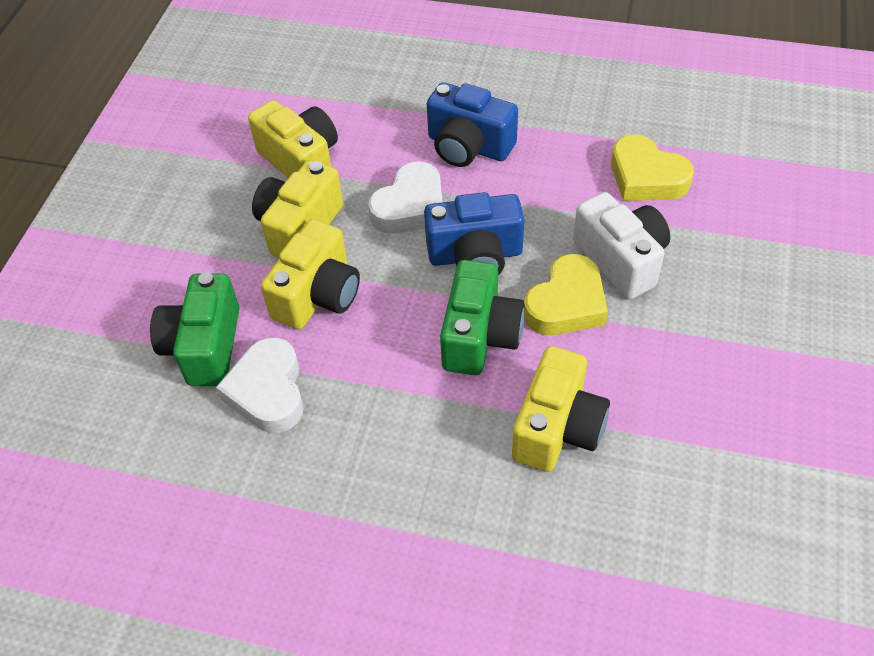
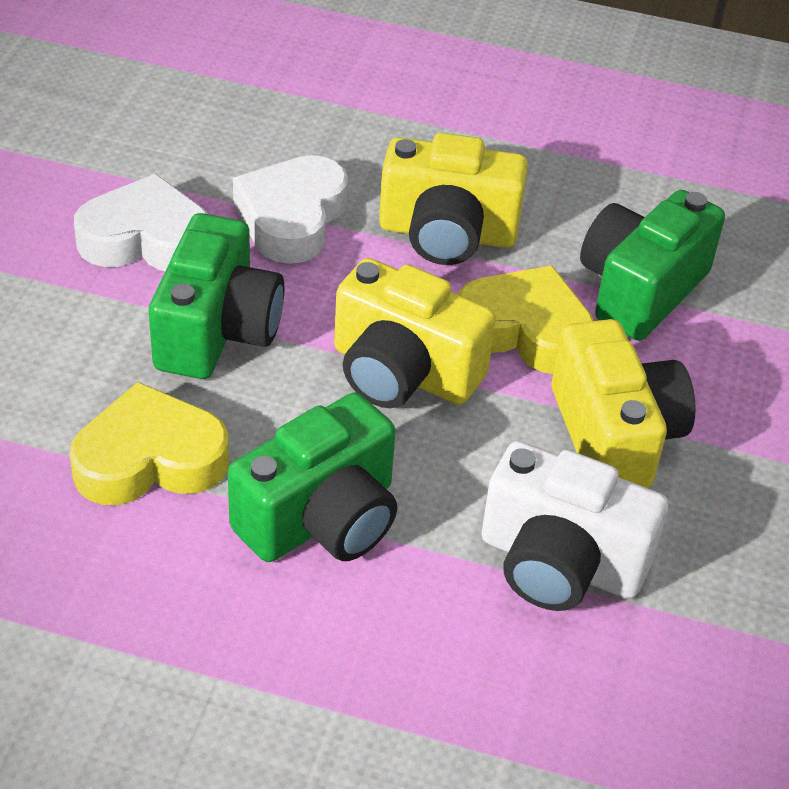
blue camera: 2 -> 0
green camera: 2 -> 3
yellow camera: 4 -> 3

